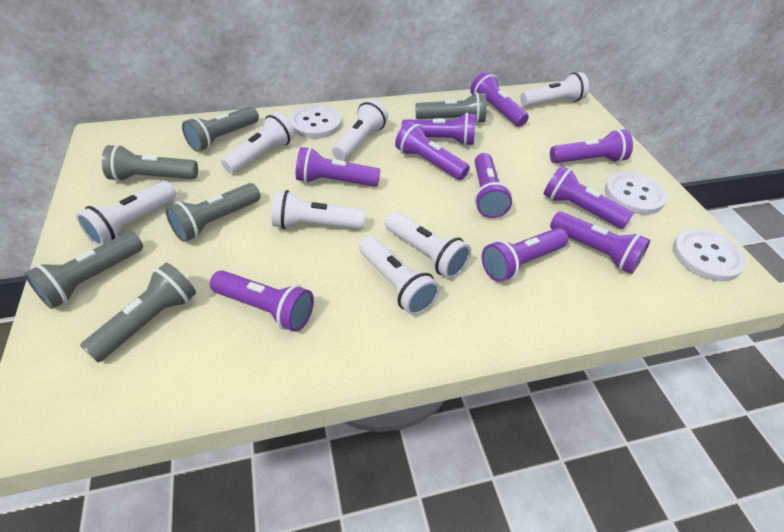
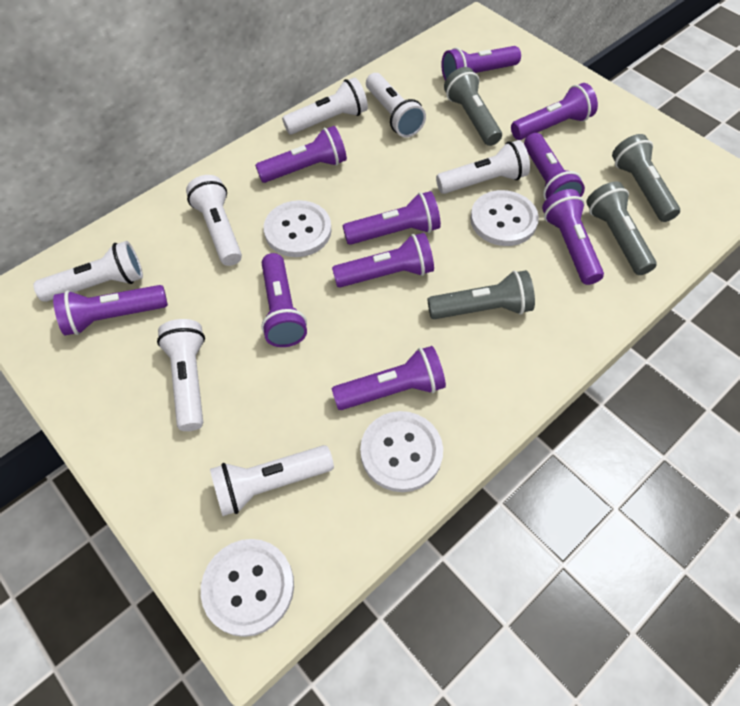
grey flashlight: 6 -> 4
white button: 3 -> 4

